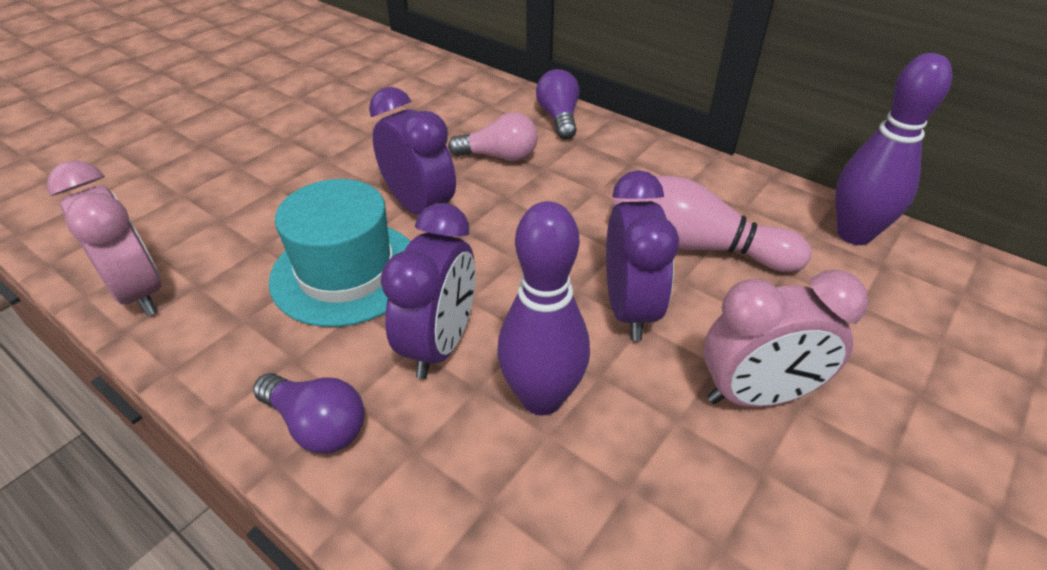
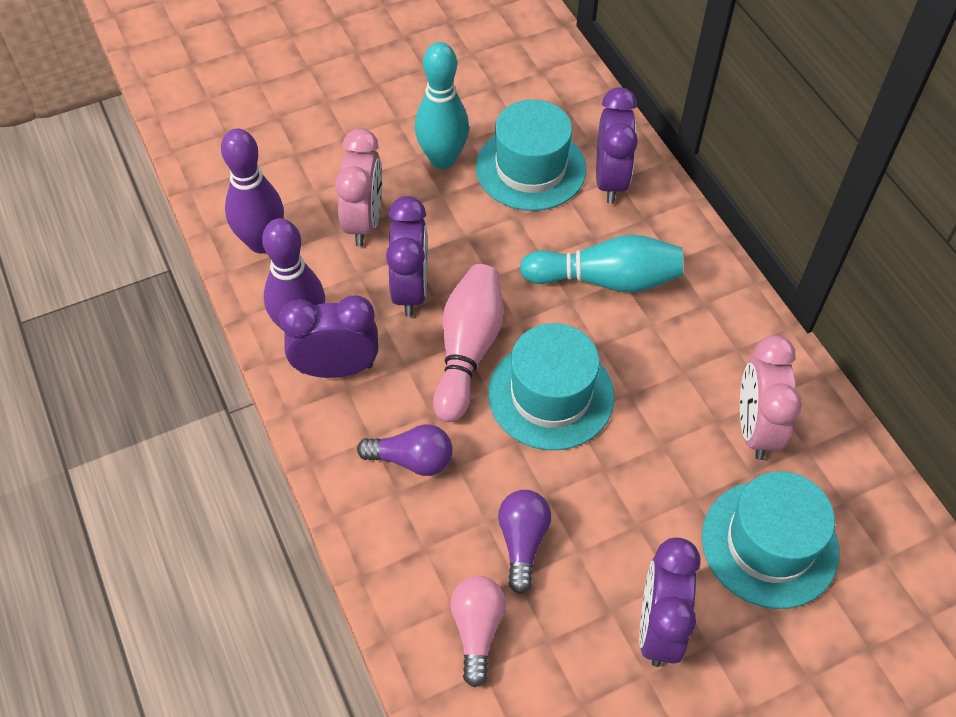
purple clock: 3 -> 4
turquoise bowling pin: 0 -> 2
turquoise hat: 1 -> 3

